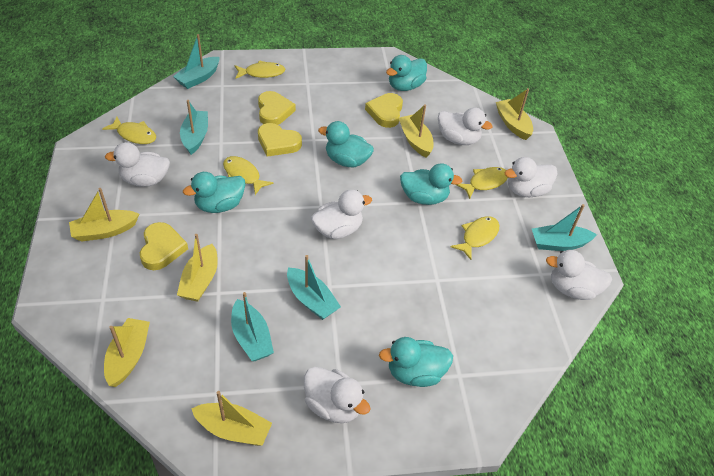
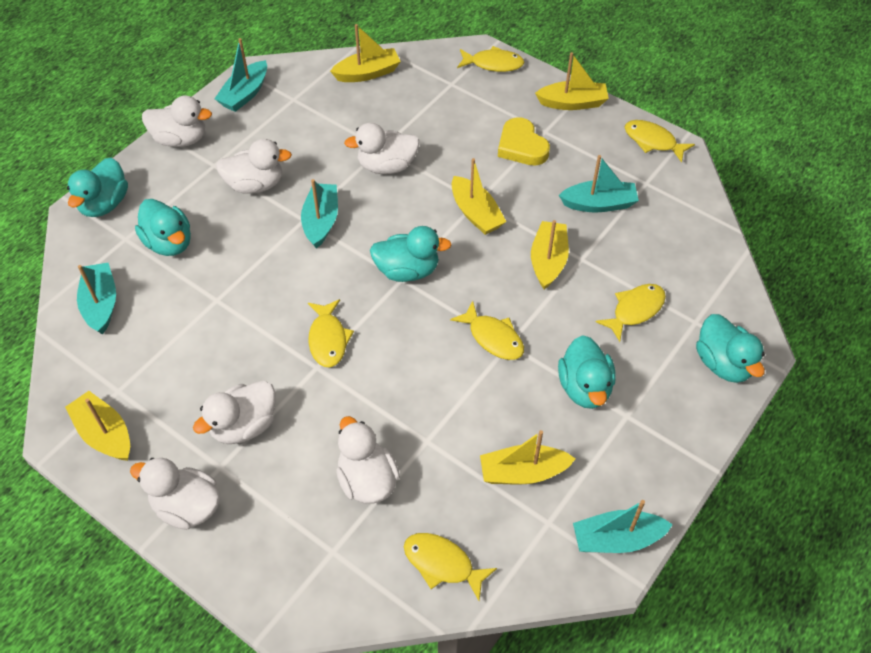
yellow fish: 5 -> 6
yellow heart: 4 -> 1

